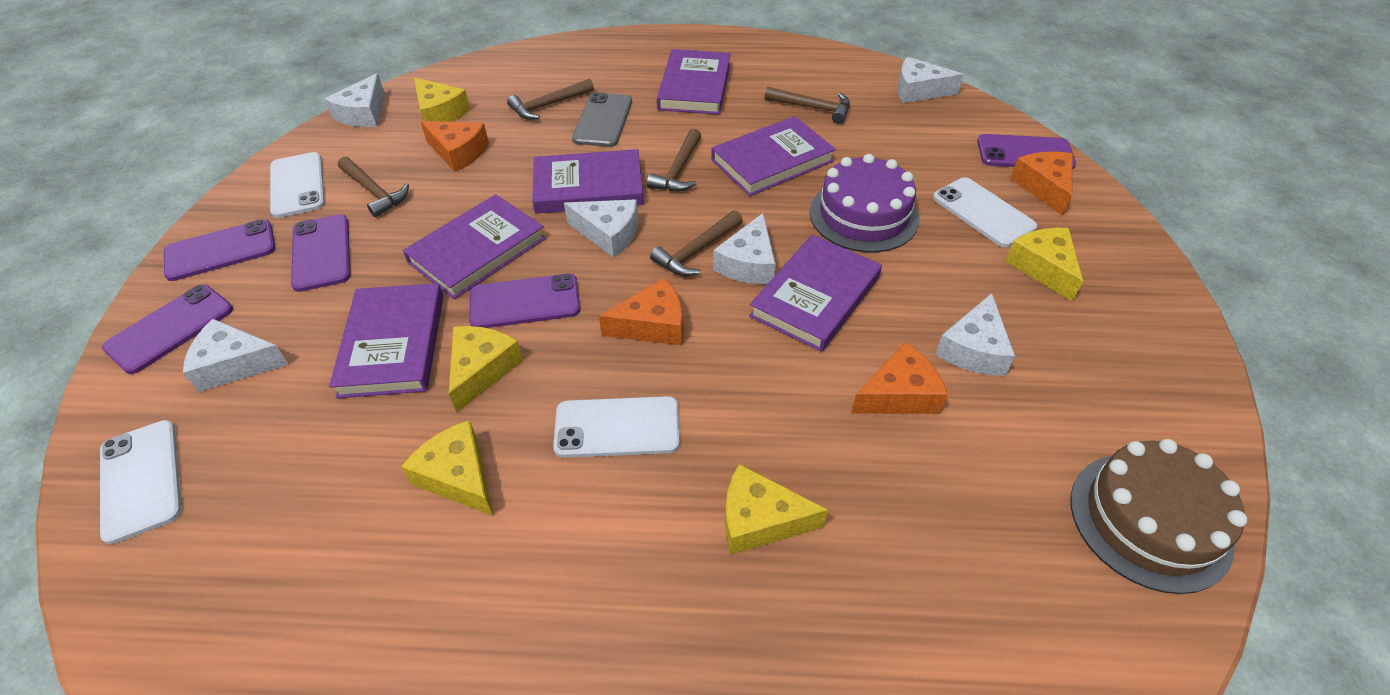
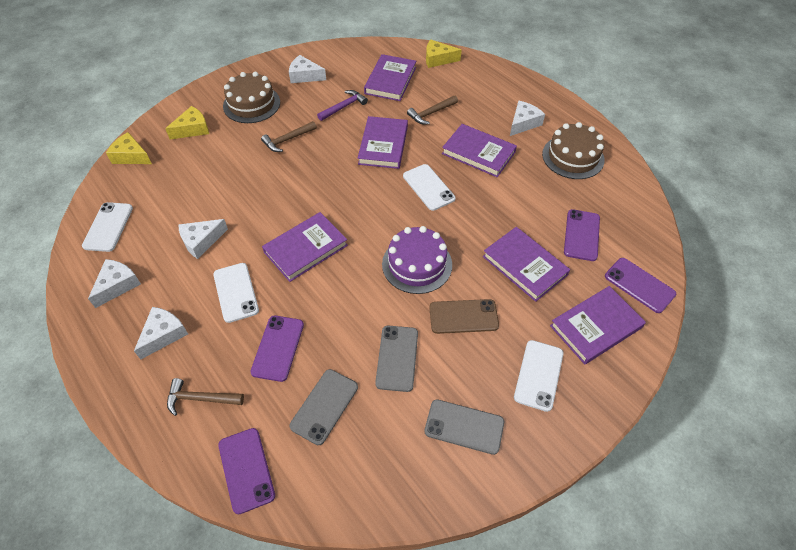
brown cake: 1 -> 2
brown hammer: 5 -> 3
brown phone: 0 -> 1
grey phone: 1 -> 3
orange cheese: 4 -> 0
purple hammer: 0 -> 1
purple phone: 5 -> 4
white cheese: 6 -> 5
yellow cheese: 5 -> 3

